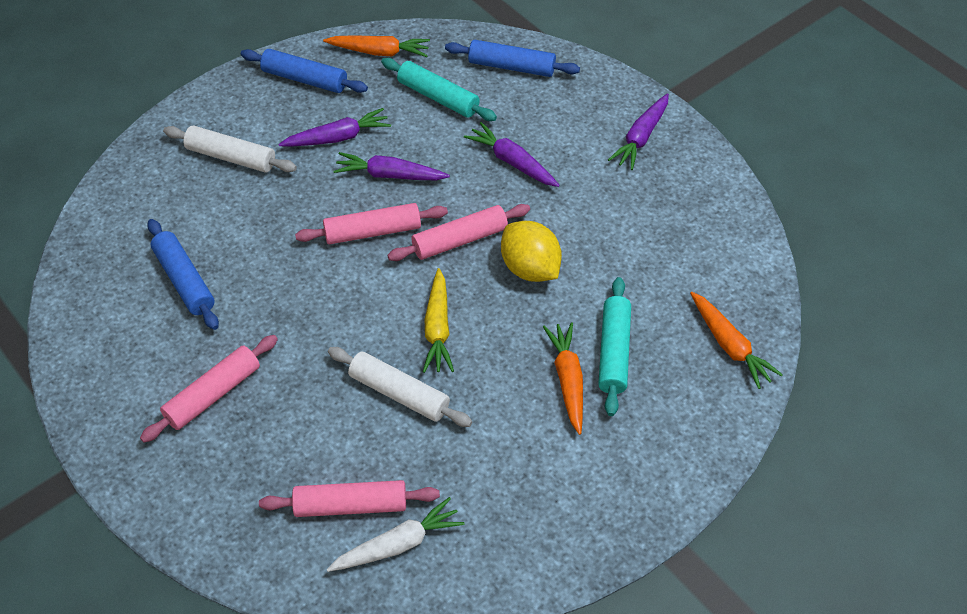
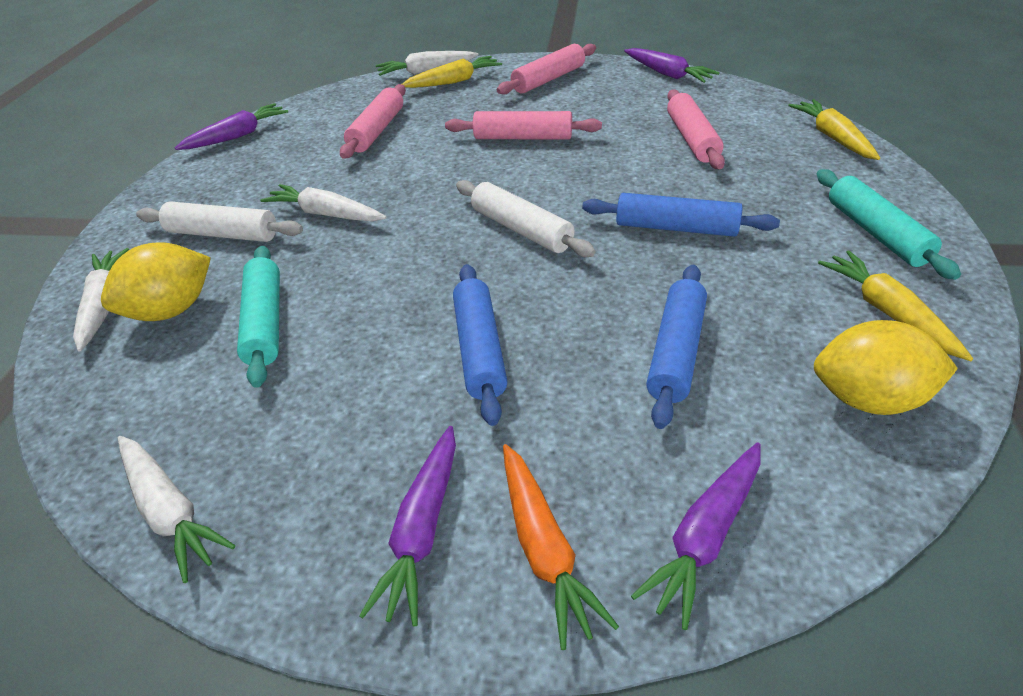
orange carrot: 3 -> 1
white carrot: 1 -> 4
yellow carrot: 1 -> 3
yellow lemon: 1 -> 2

